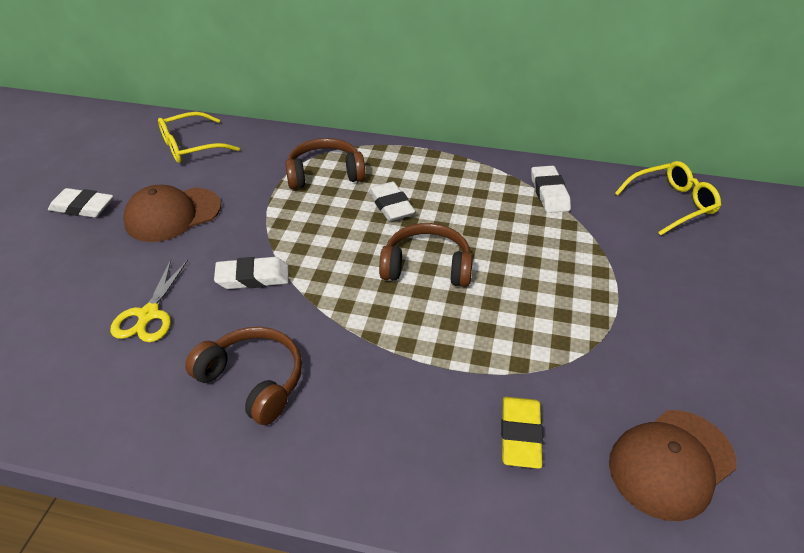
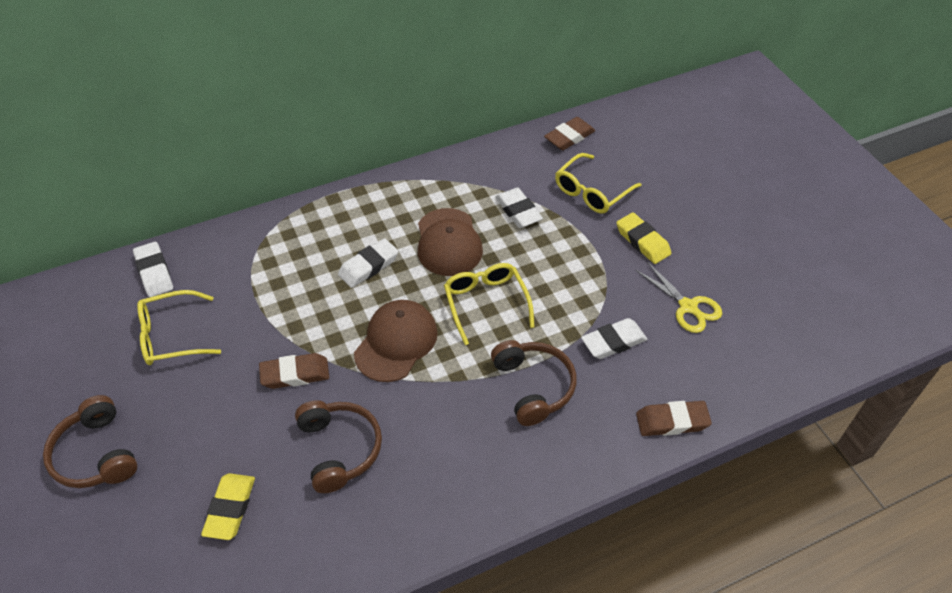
brown eraser: 0 -> 3
yellow eraser: 1 -> 2
yellow glasses: 2 -> 3

